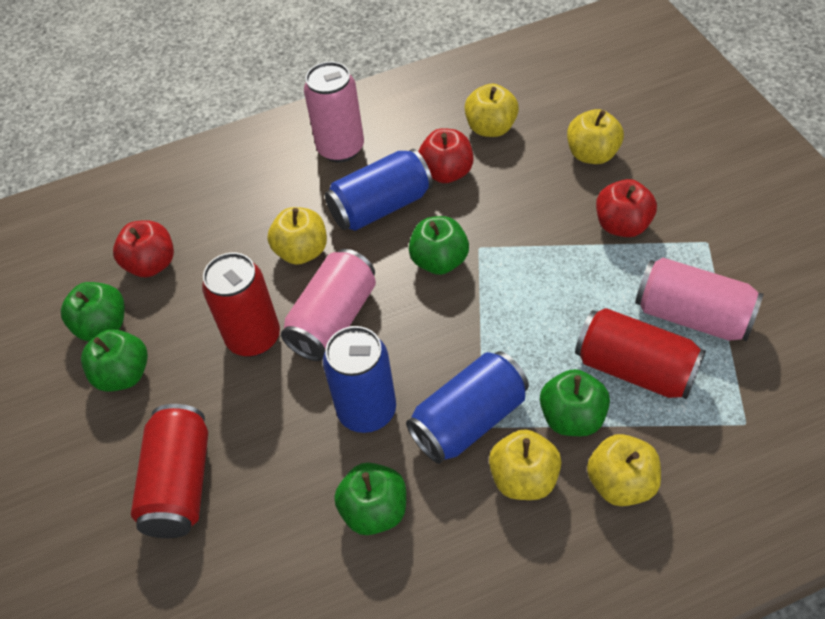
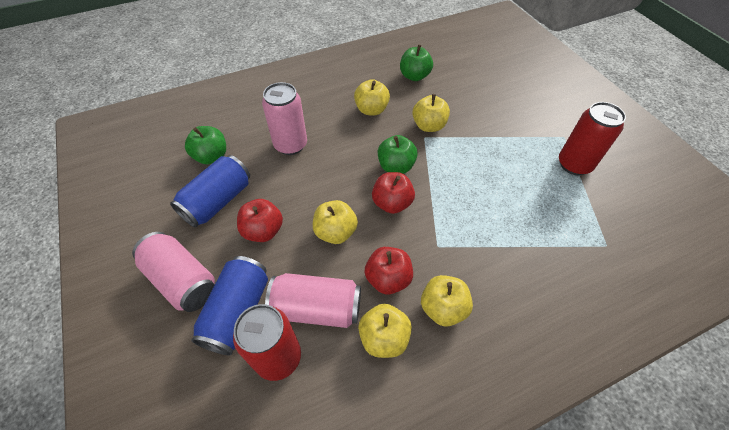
blue can: 3 -> 2
green apple: 5 -> 3
red can: 3 -> 2

